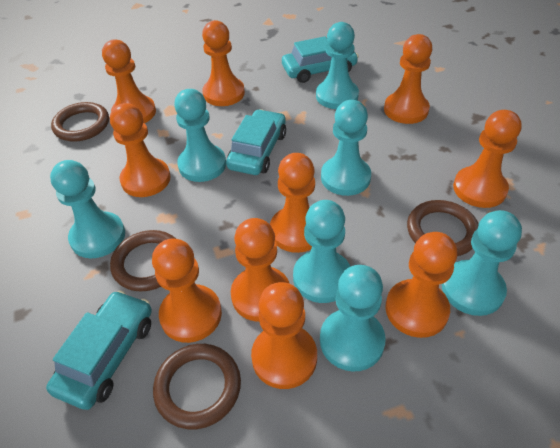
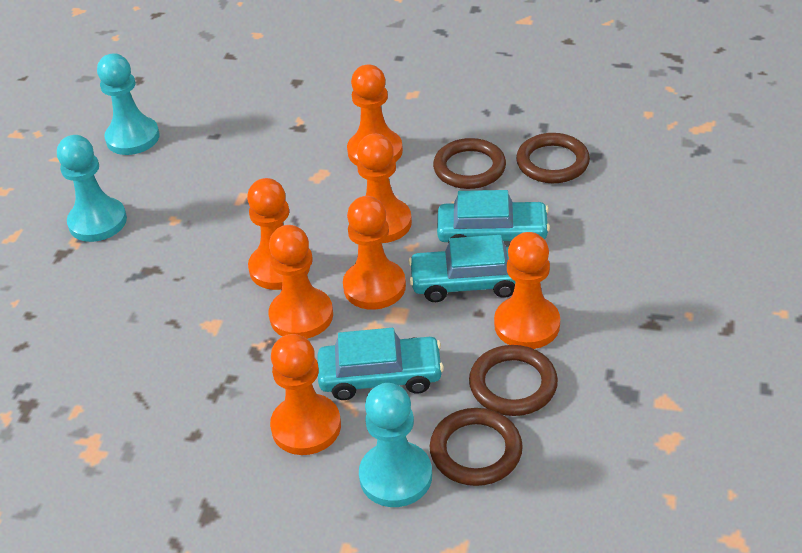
orange pawn: 10 -> 7
turquoise pawn: 7 -> 3

